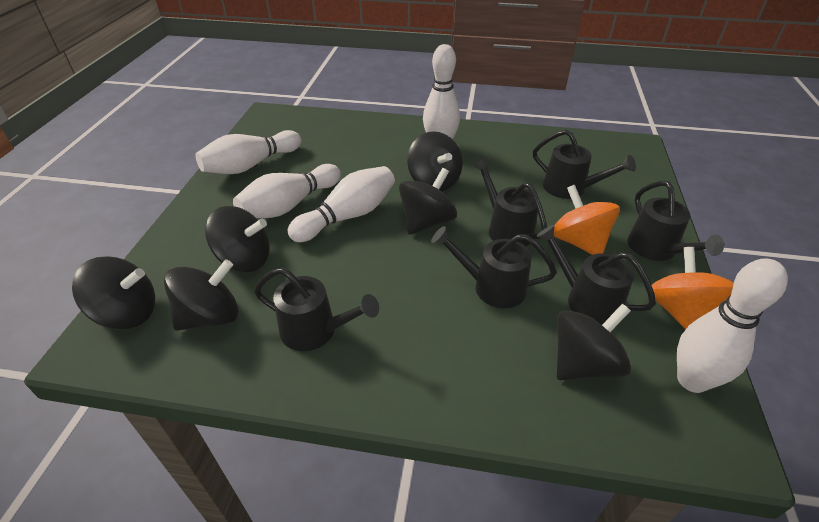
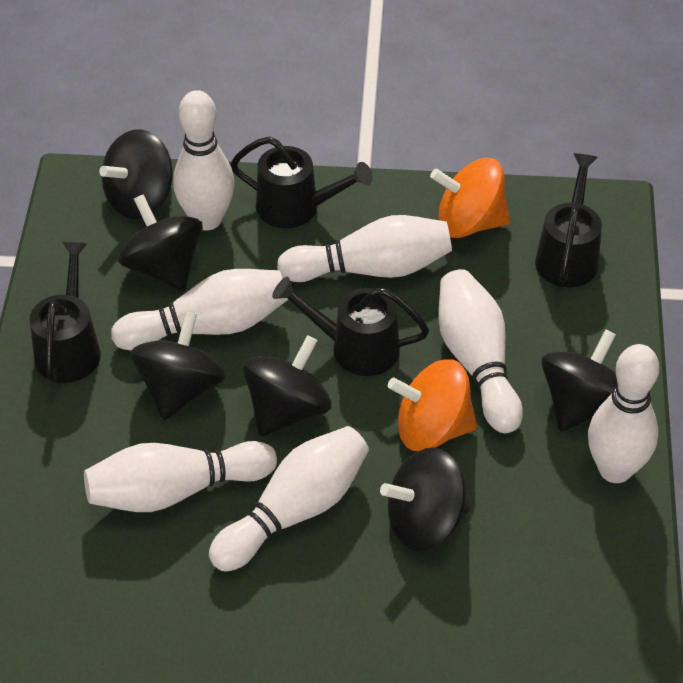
black watering can: 6 -> 4
white bowling pin: 5 -> 7

